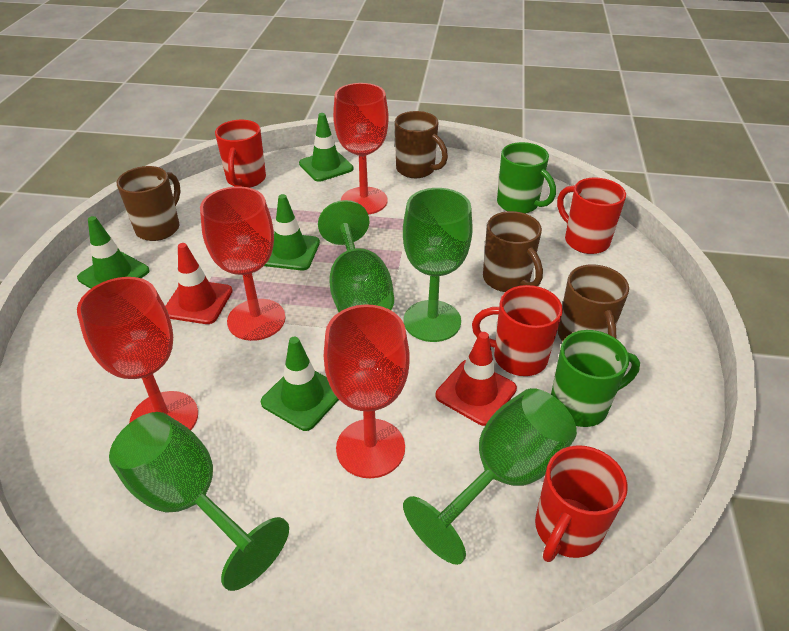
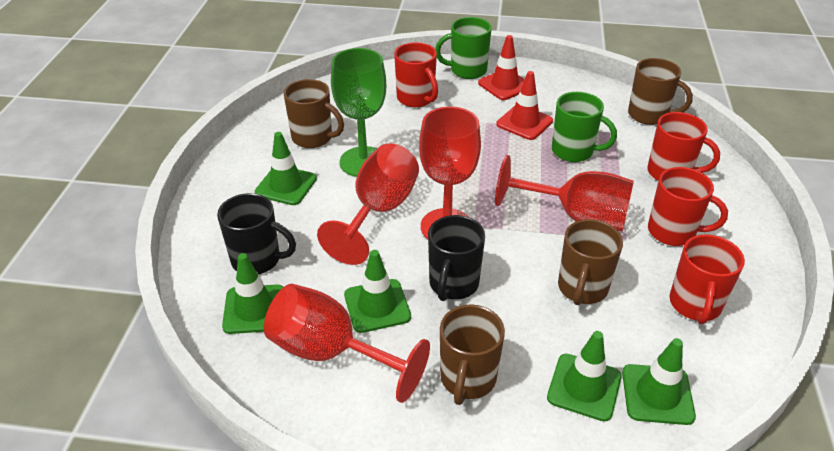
black mug: 0 -> 2
green goblet: 4 -> 1
green traffic cone: 4 -> 5

